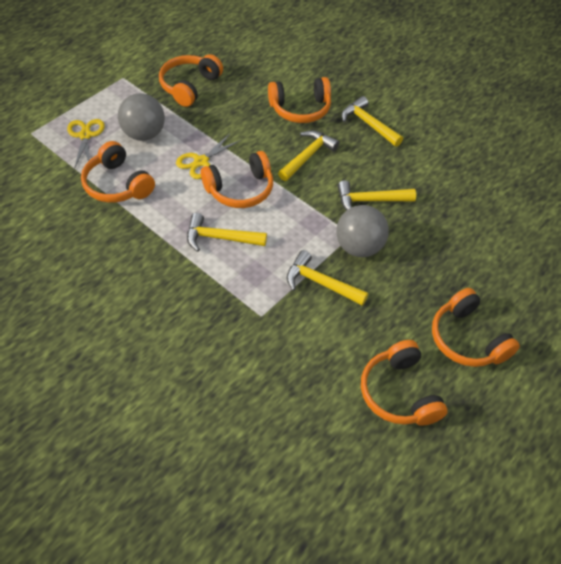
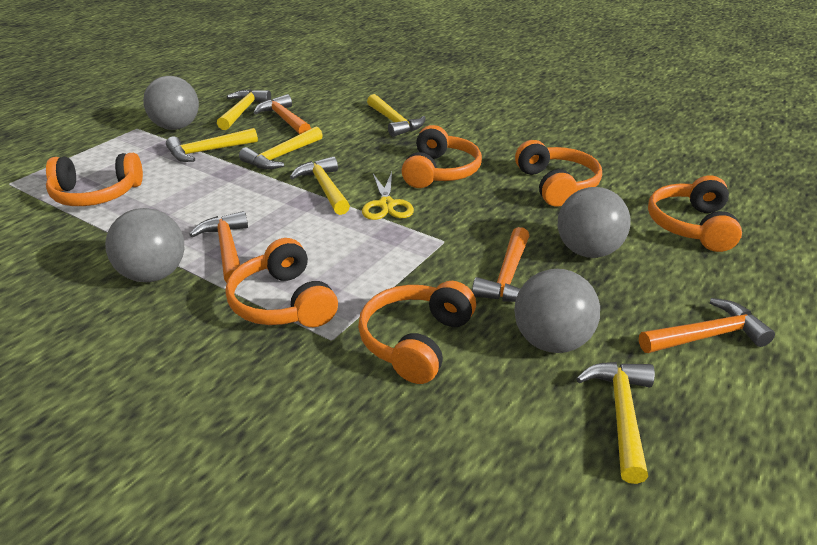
grey ball: 2 -> 4
orange hammer: 0 -> 4
yellow hammer: 5 -> 6
yellow scissors: 2 -> 1

